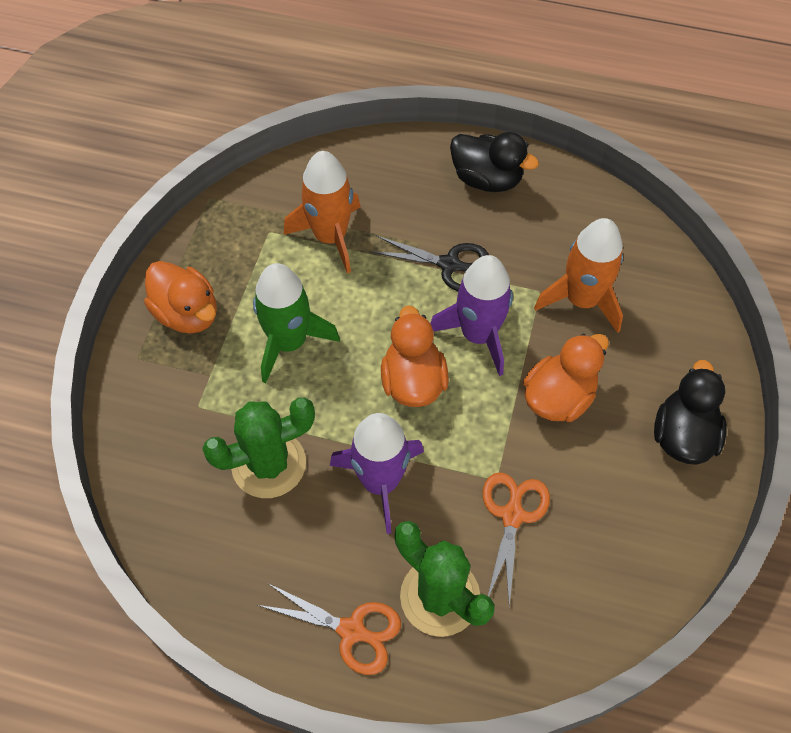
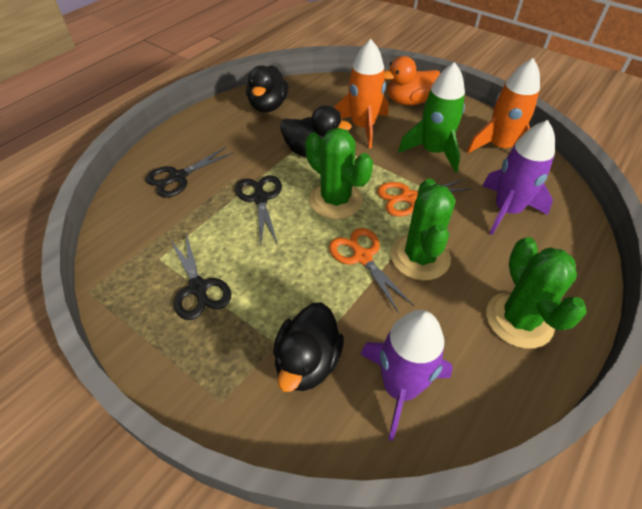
black duck: 2 -> 3
black scissors: 1 -> 3
green cactus: 2 -> 3
orange duck: 3 -> 1

